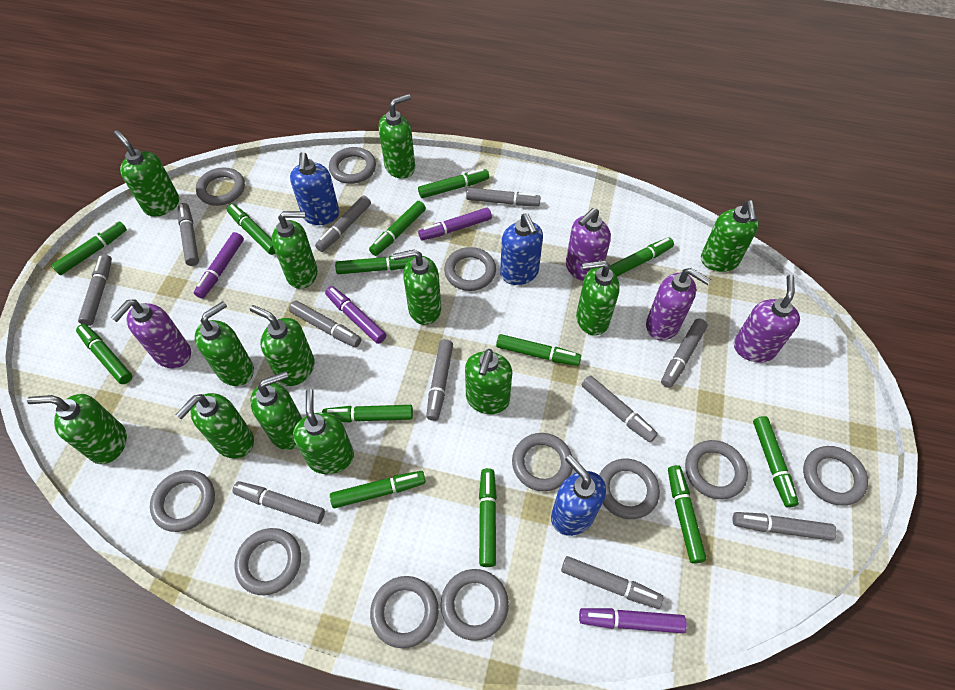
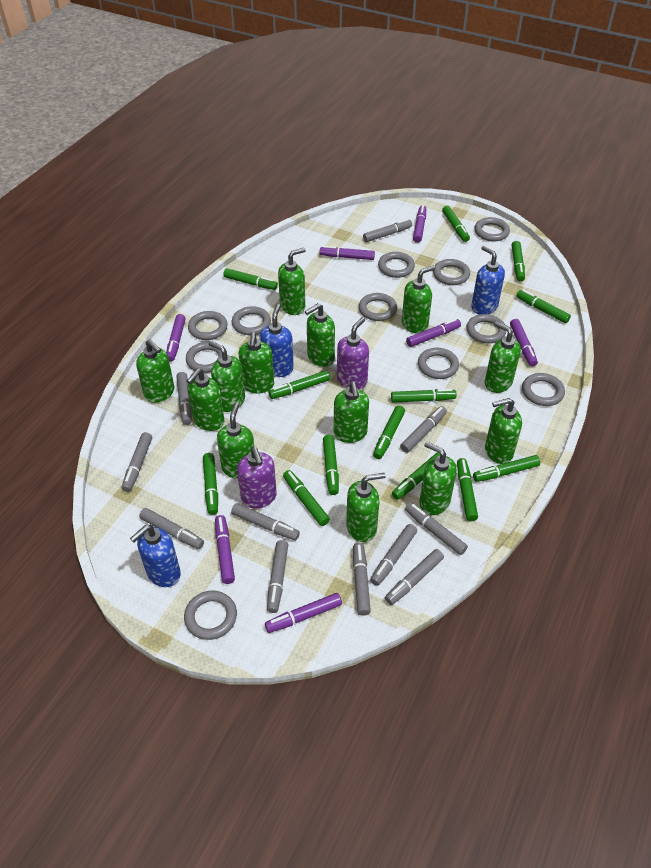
purple marker: 4 -> 7
purple soap dispenser: 4 -> 2

